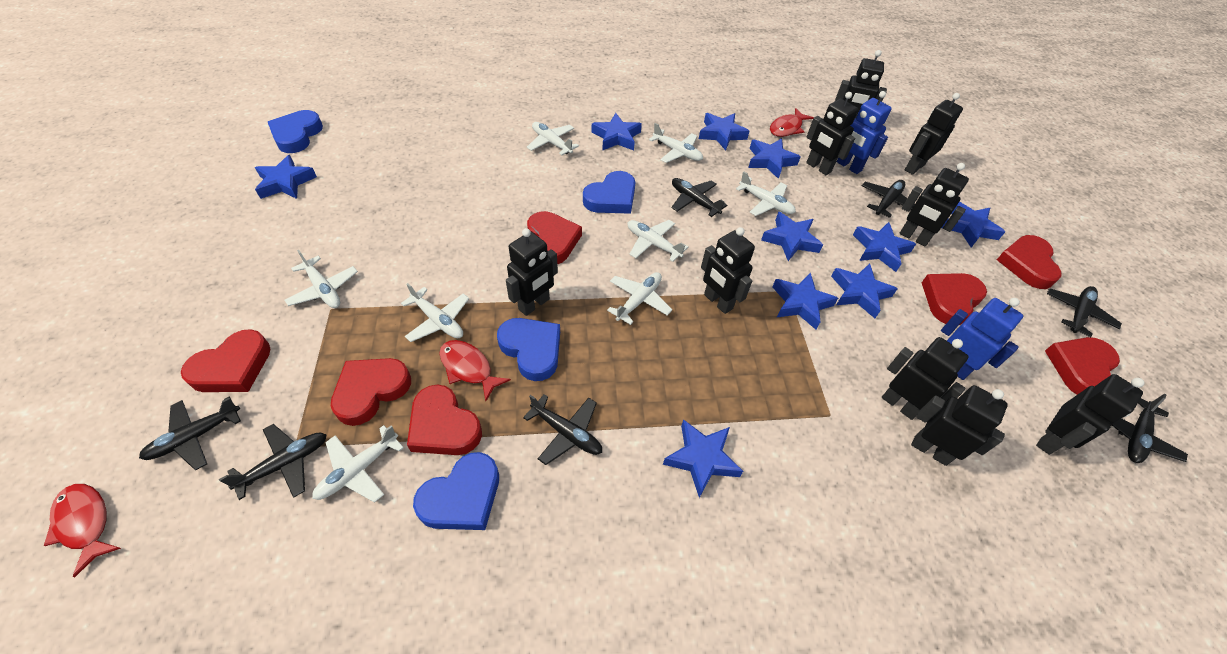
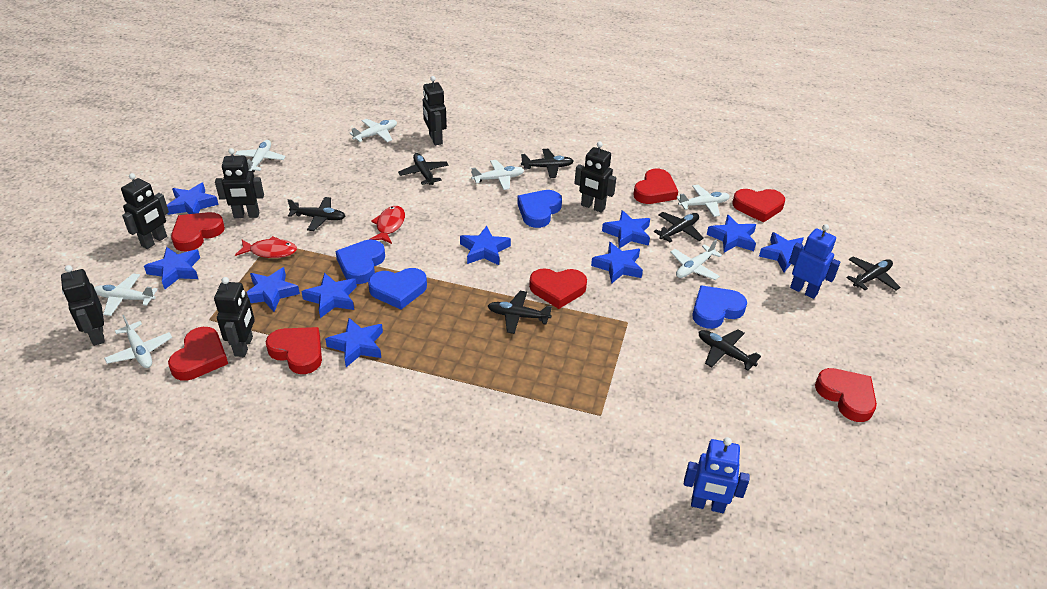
black robot: 9 -> 6
red fish: 3 -> 2
white plane: 8 -> 7

